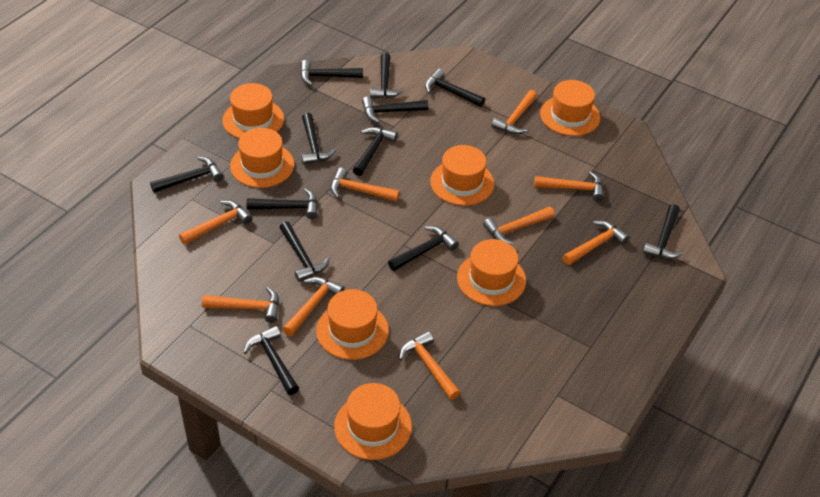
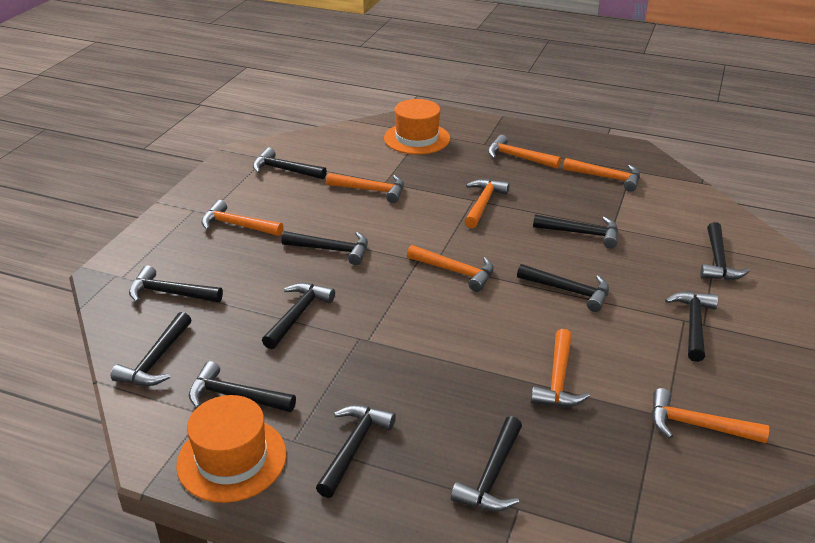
orange hammer: 9 -> 8
orange hat: 7 -> 2

